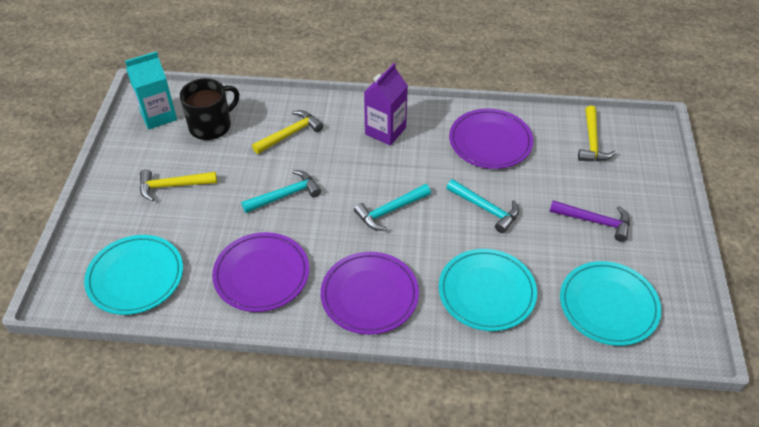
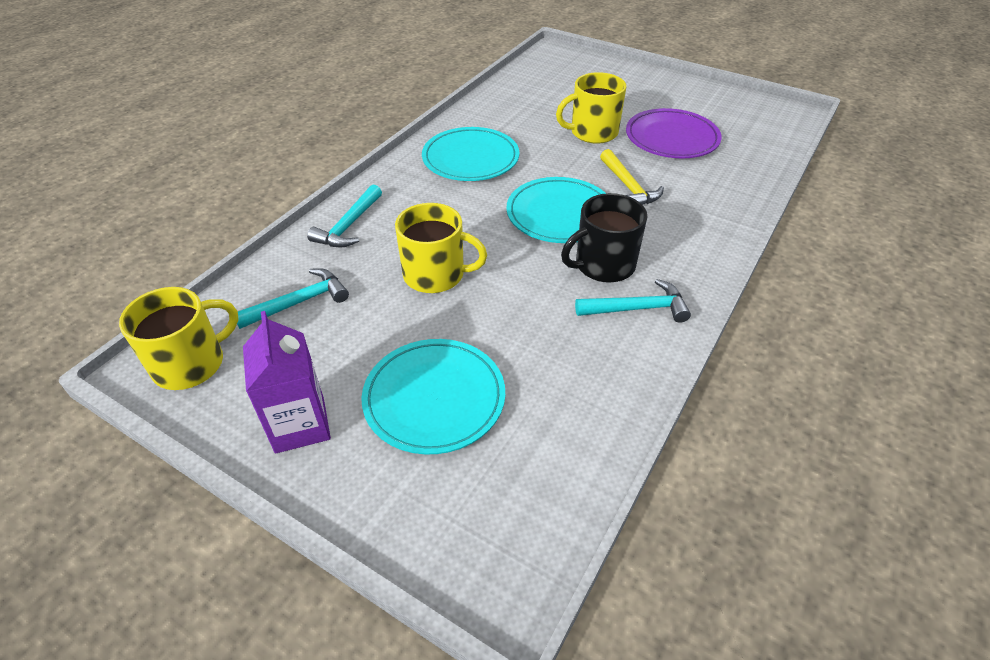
purple hammer: 1 -> 0
purple plate: 3 -> 1
turquoise carton: 1 -> 0
yellow hammer: 3 -> 1
yellow mug: 0 -> 3

